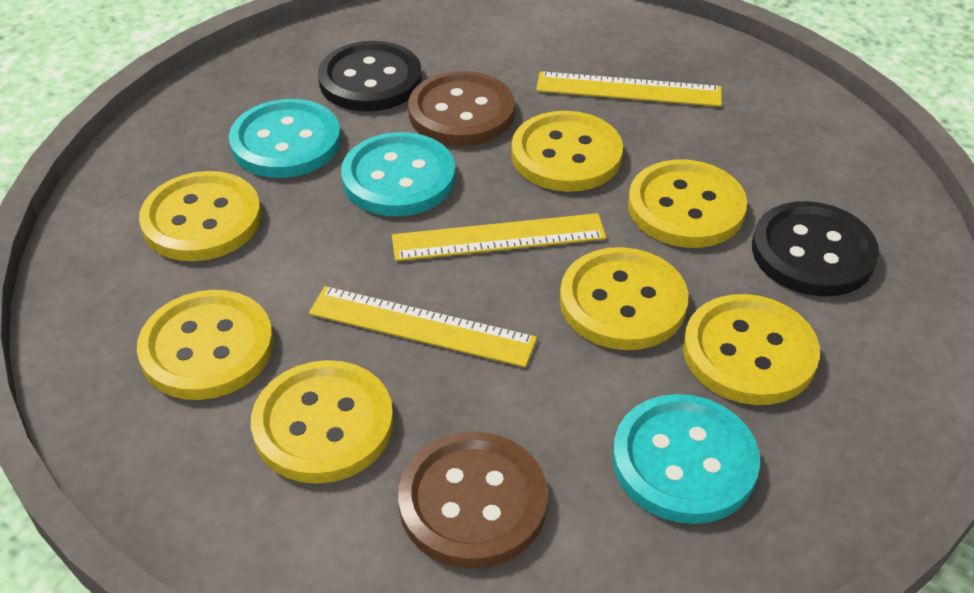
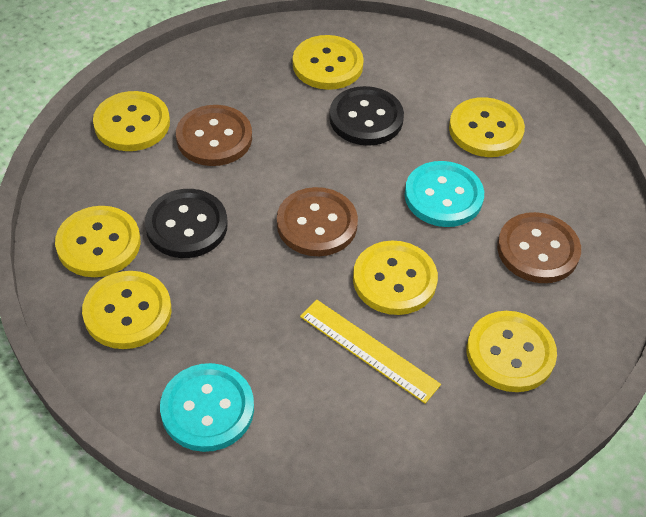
brown button: 2 -> 3
turquoise button: 3 -> 2
yellow ruler: 3 -> 1

